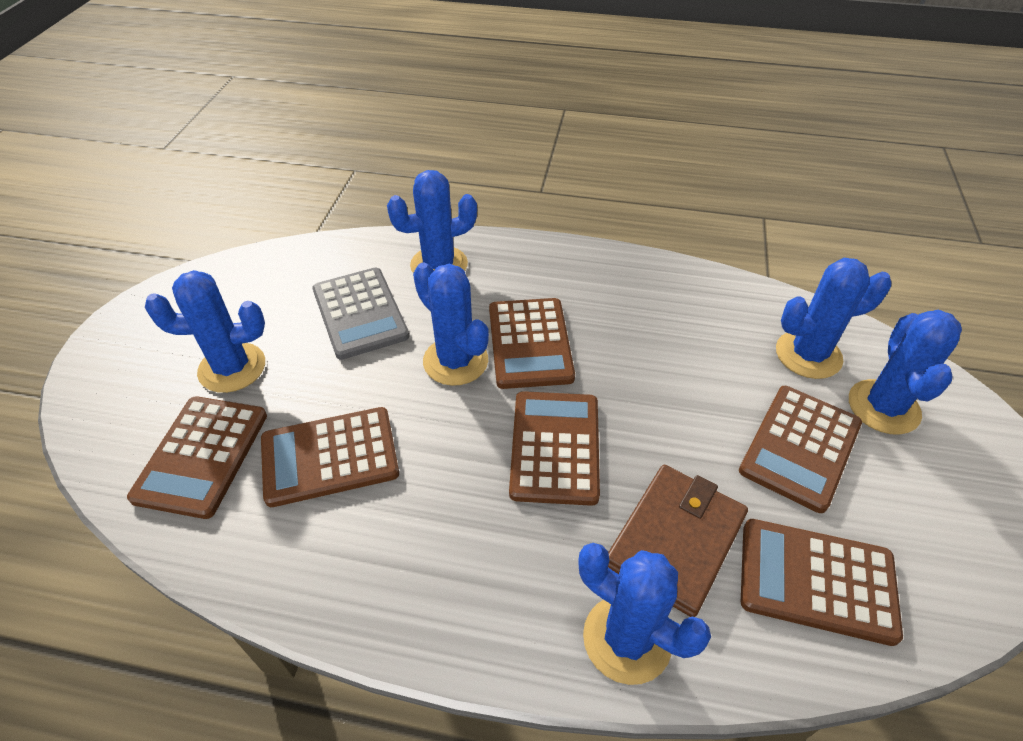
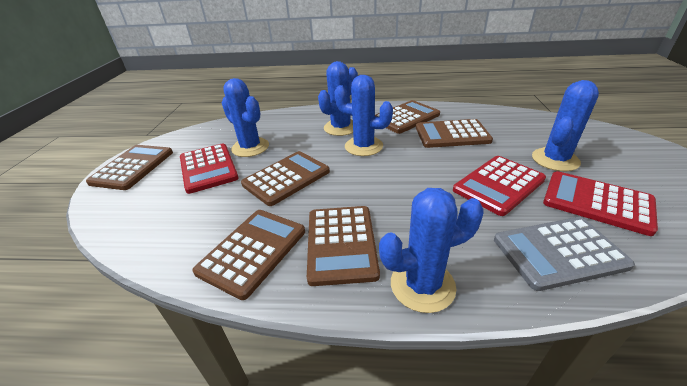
blue cactus: 6 -> 5
brown wallet: 1 -> 0
red calculator: 0 -> 3

